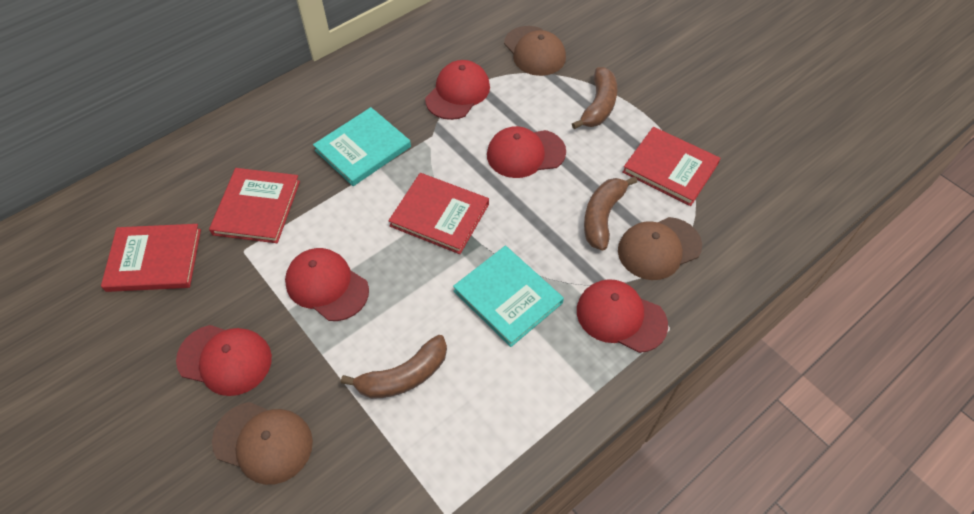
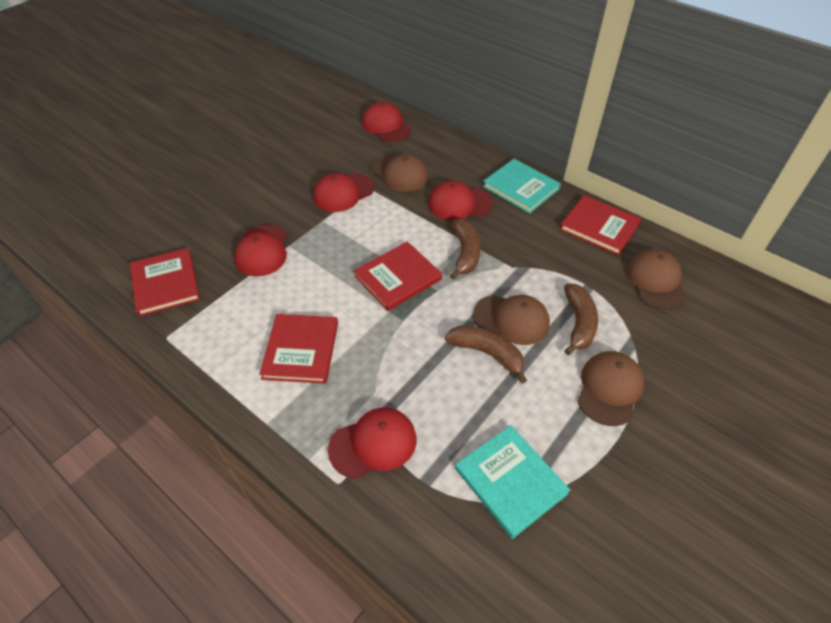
brown cap: 3 -> 4

